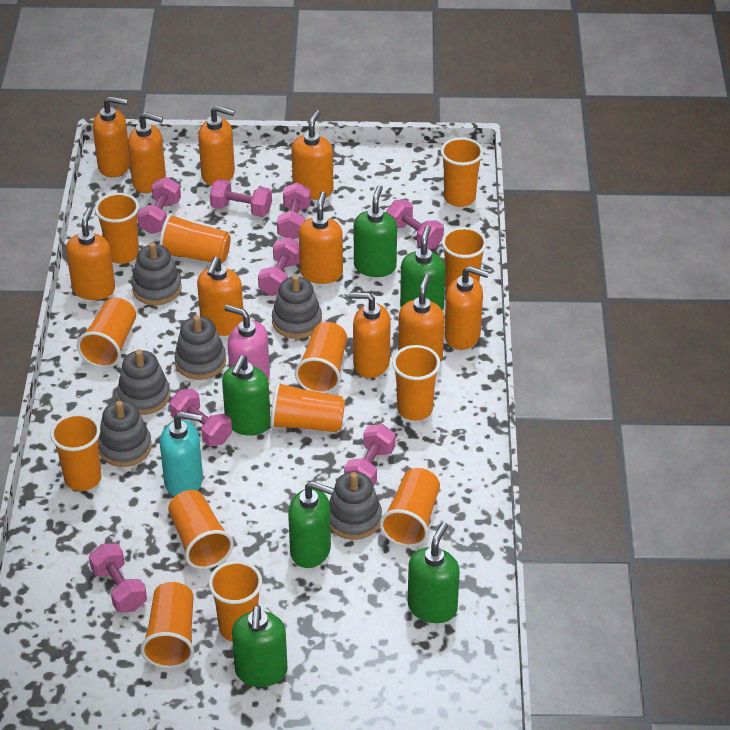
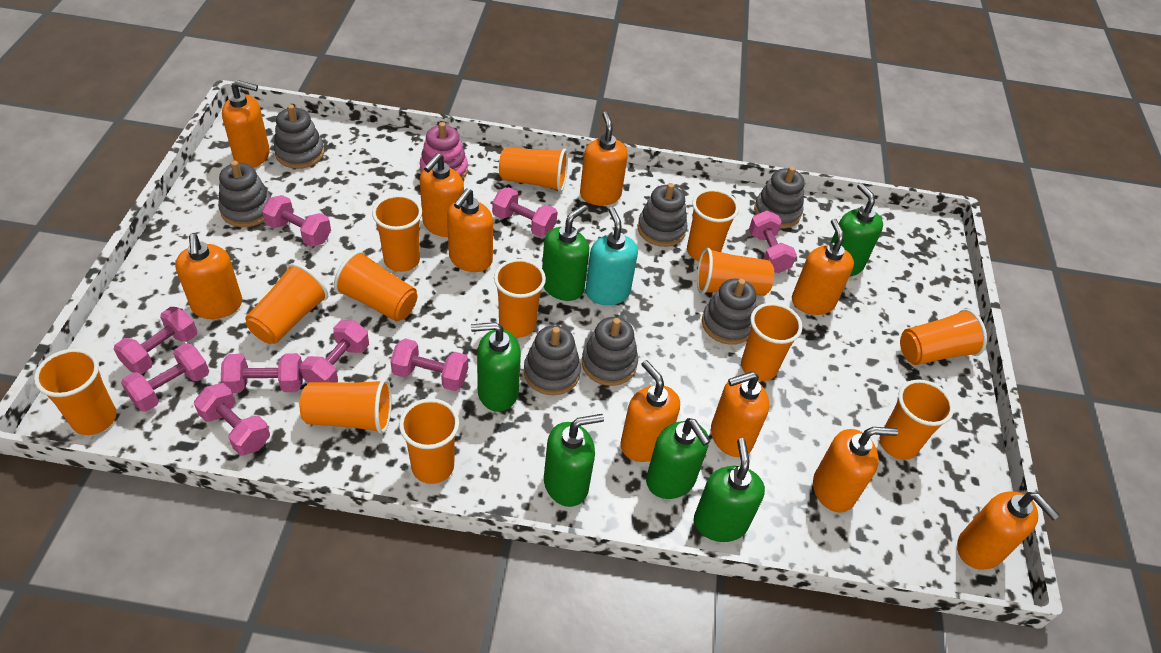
grey stacking toy: 6 -> 7
pink dumbbell: 8 -> 9
pink soap dispenser: 1 -> 0
pink stacking toy: 0 -> 1

